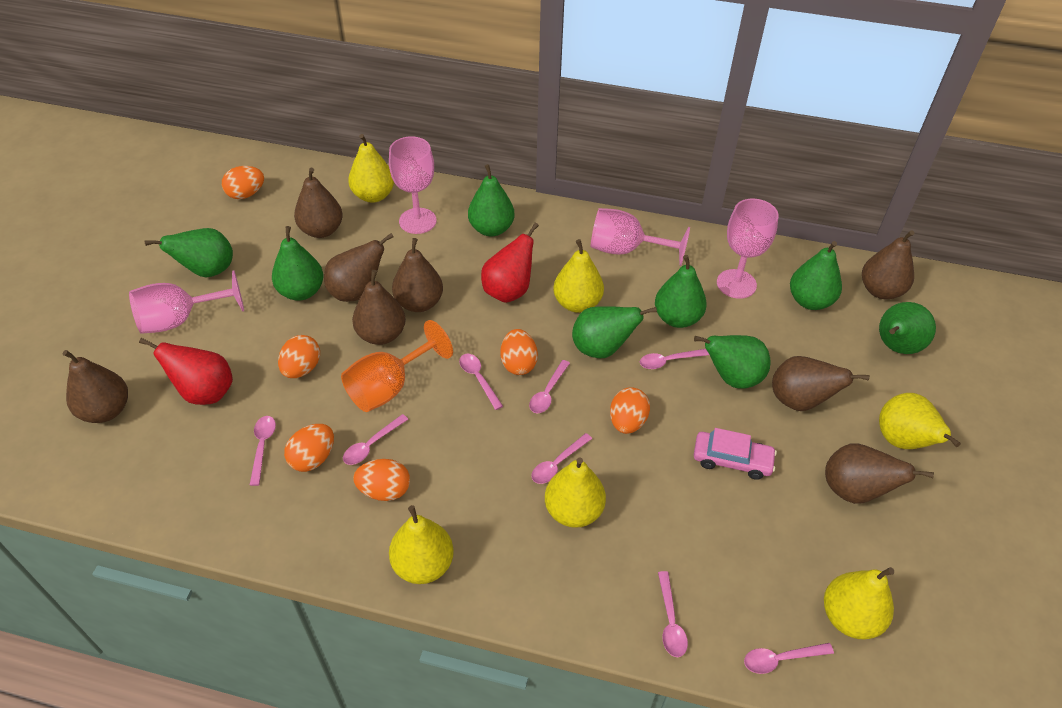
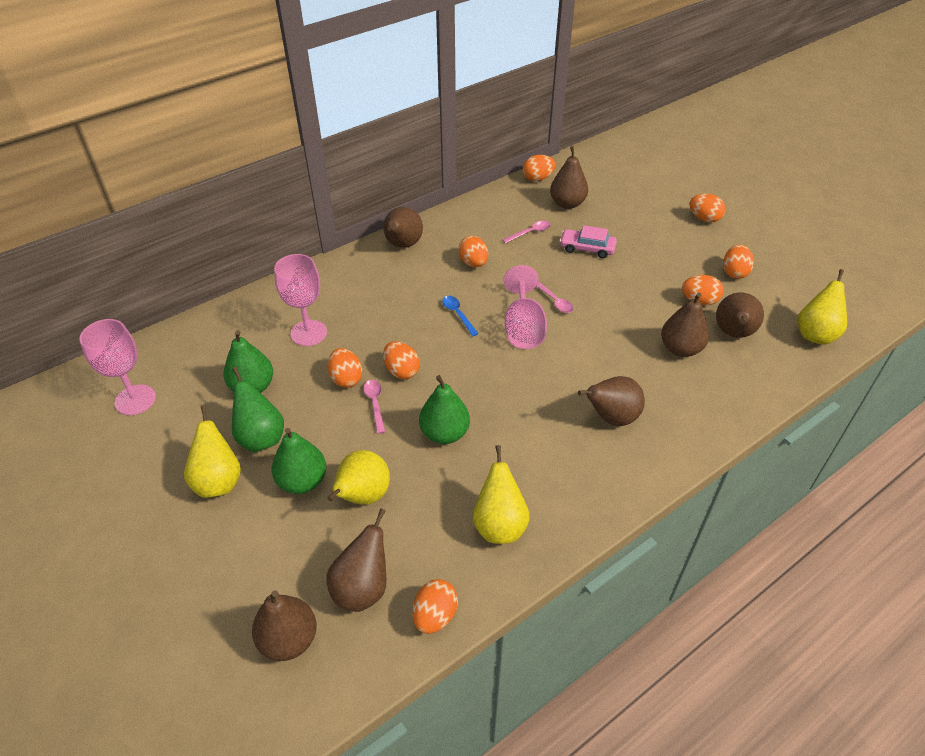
blue spoon: 0 -> 1
brown pear: 8 -> 7
green pear: 8 -> 4
orange egg: 6 -> 8
orange goblet: 1 -> 0
pink goblet: 4 -> 3
pink spoon: 8 -> 3
red pear: 2 -> 0
yellow pear: 6 -> 4

